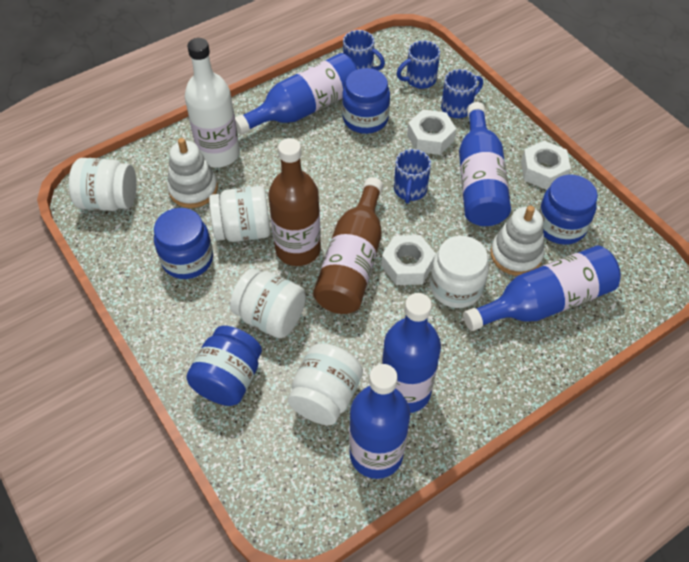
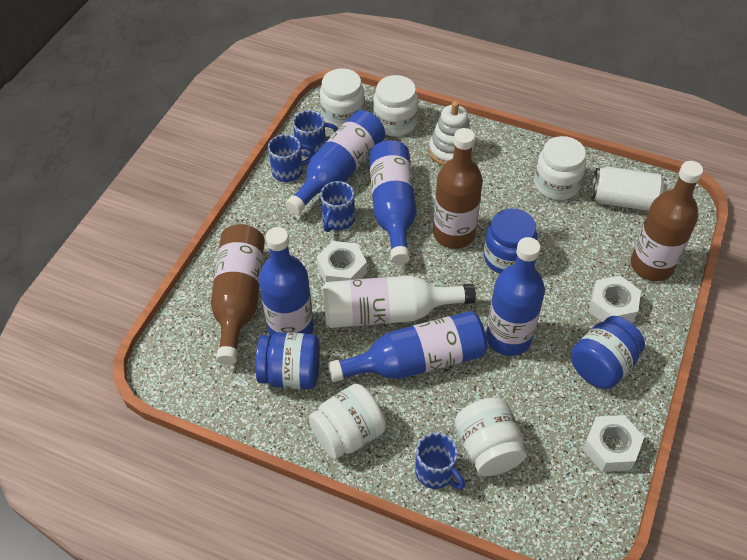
blue jar: 4 -> 3
brown bottle: 2 -> 3
white can: 0 -> 1
white stacking toy: 2 -> 1

